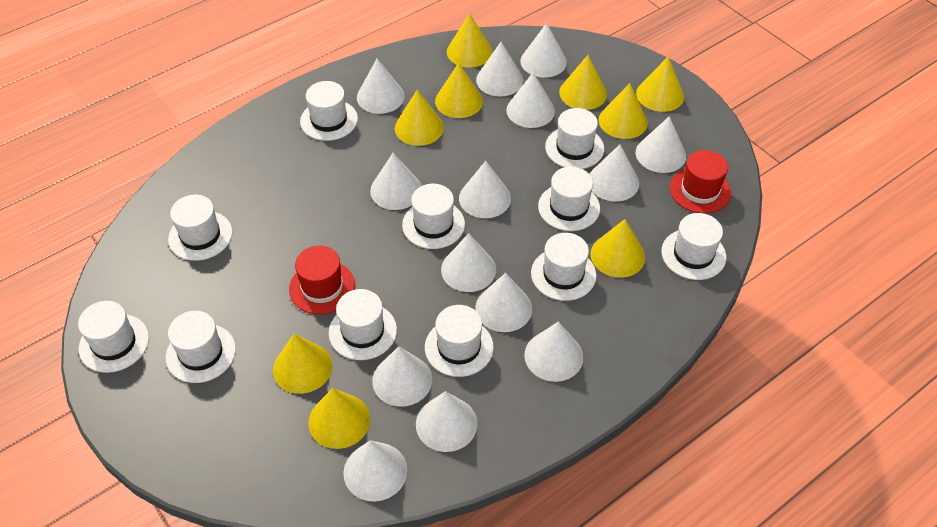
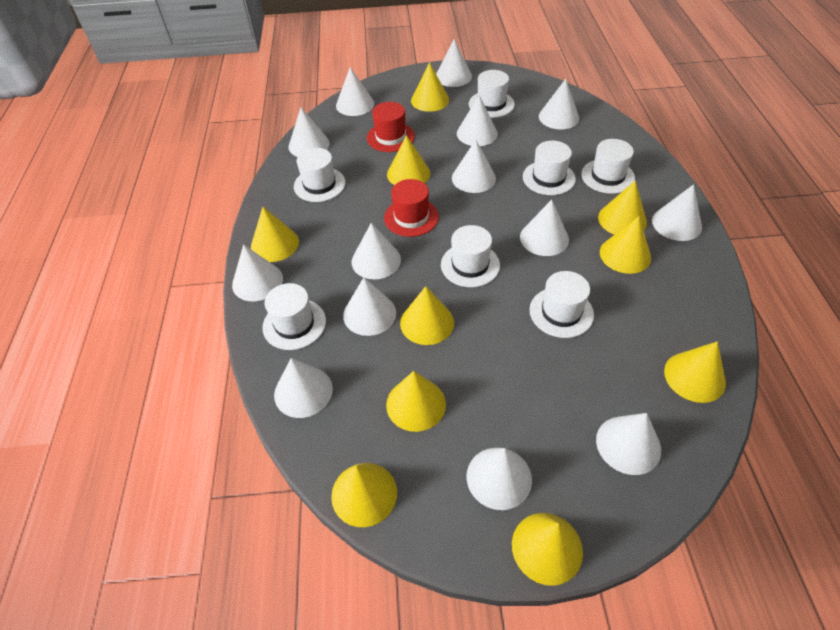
white hat: 11 -> 7
yellow cone: 9 -> 10

